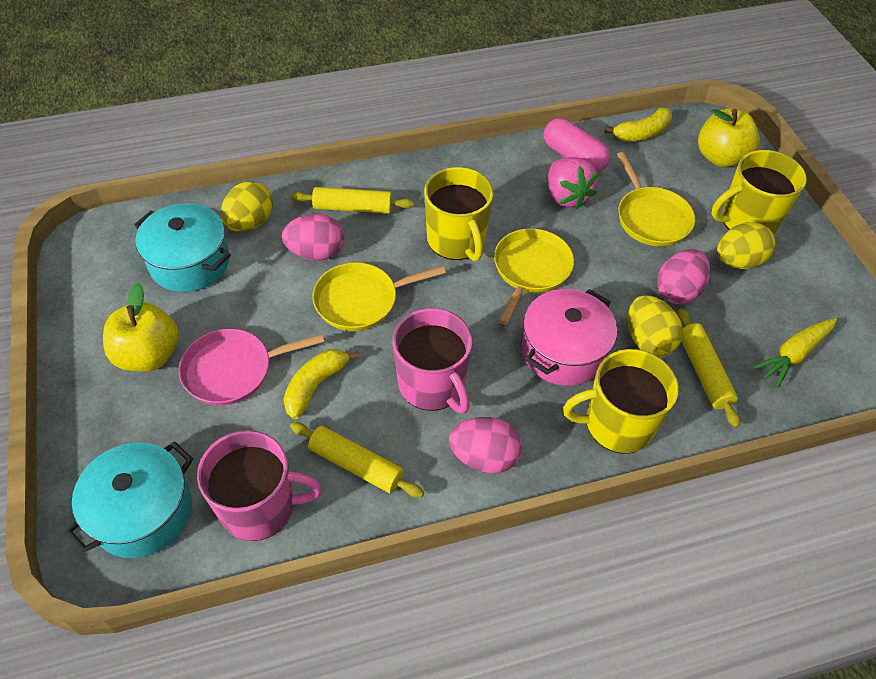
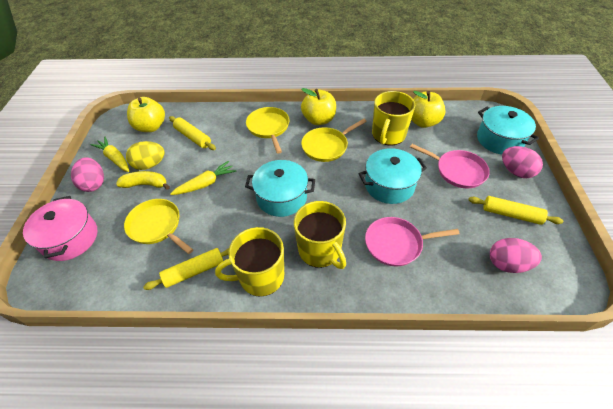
pink capsule: 1 -> 0
pink mug: 2 -> 0
pink pan: 1 -> 2
pink strawberry: 1 -> 0
turquoise pot: 2 -> 3
yellow apple: 2 -> 3
yellow banana: 2 -> 1
yellow carrot: 1 -> 2
yellow egg: 3 -> 1

